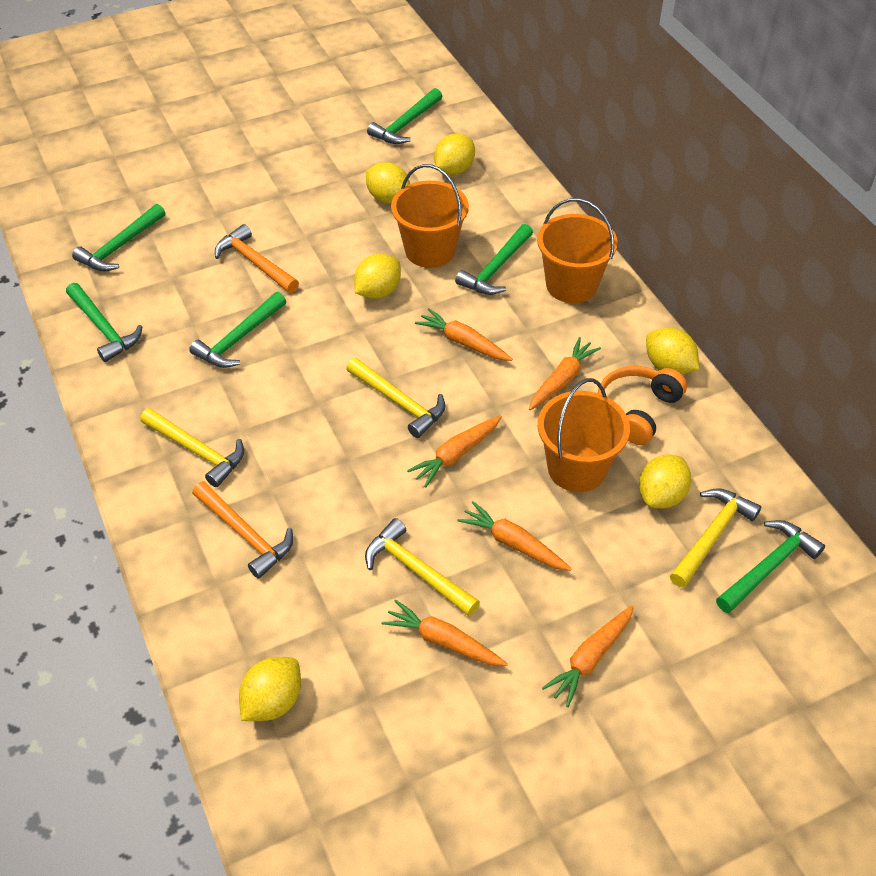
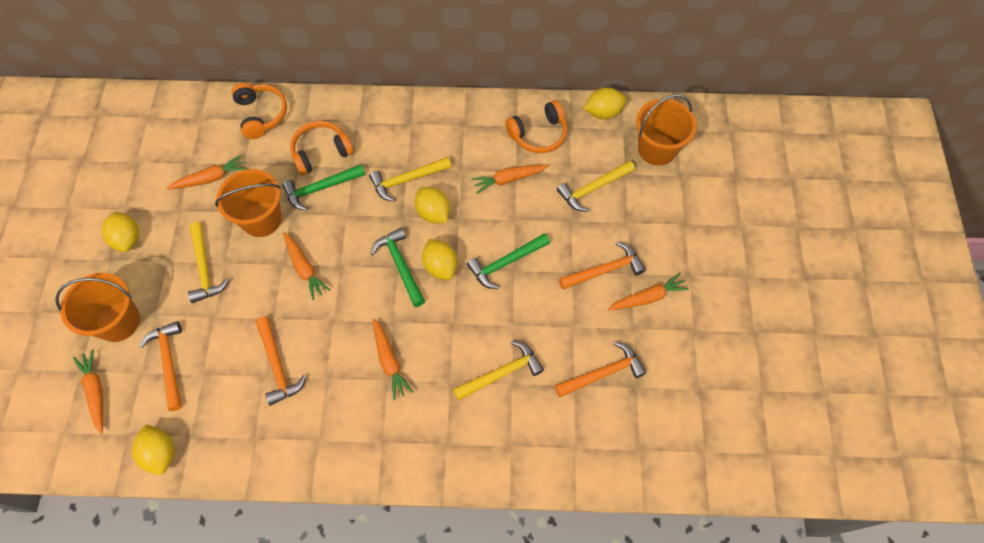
green hammer: 6 -> 3
orange hammer: 2 -> 4
orange headphones: 1 -> 3
yellow lemon: 6 -> 5

